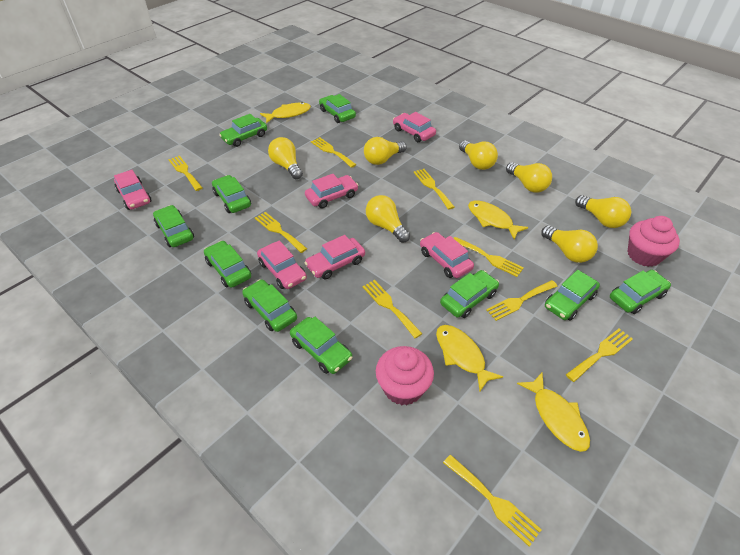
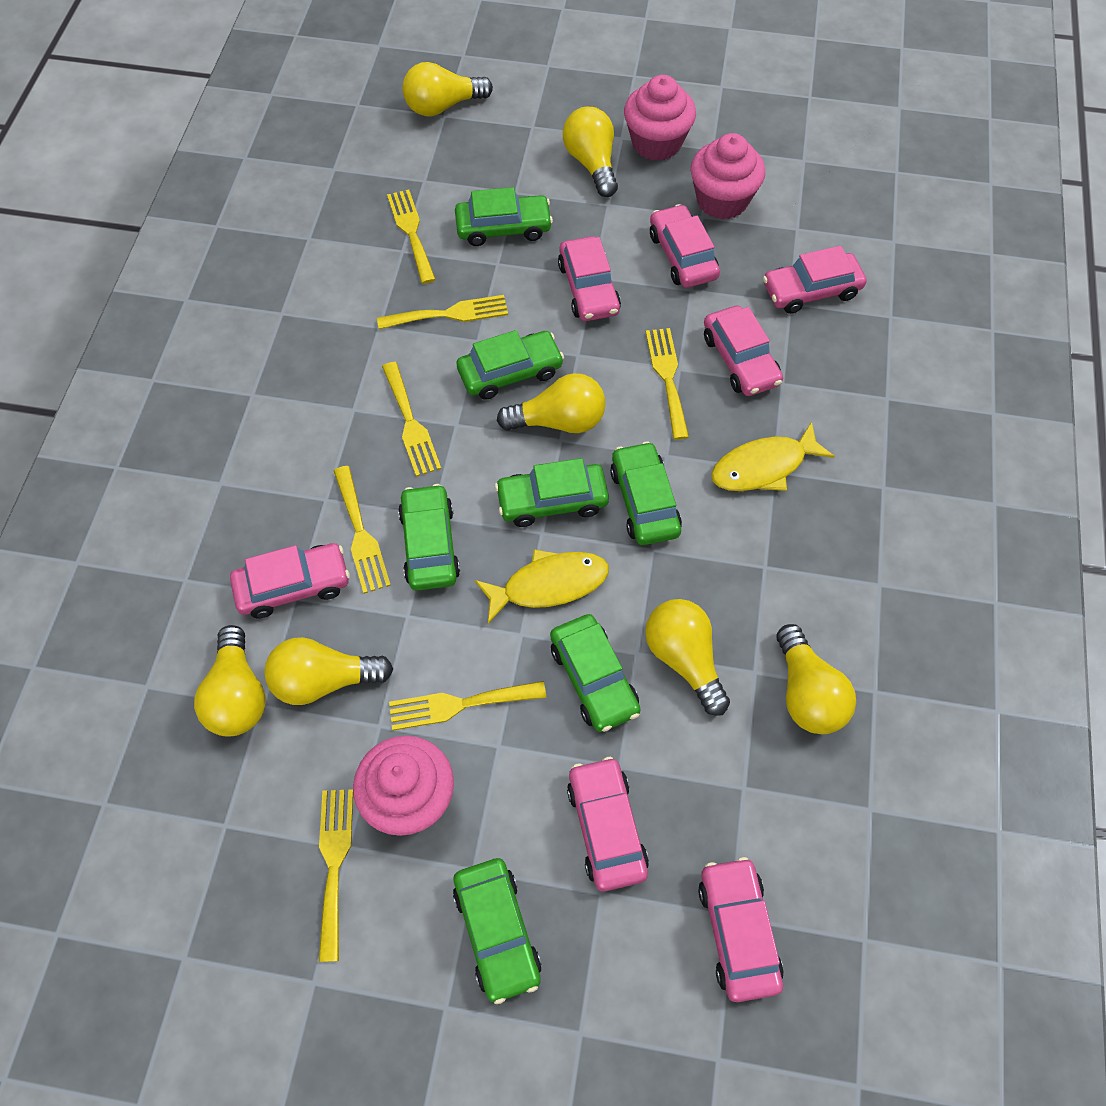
green car: 10 -> 7
pink car: 6 -> 7
pink cupcake: 2 -> 3
yellow fish: 4 -> 2
yellow fork: 9 -> 7

